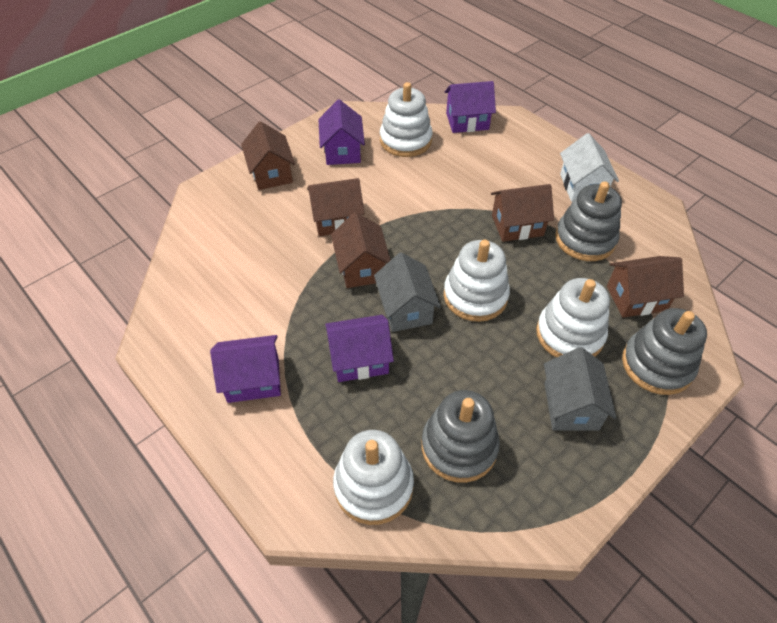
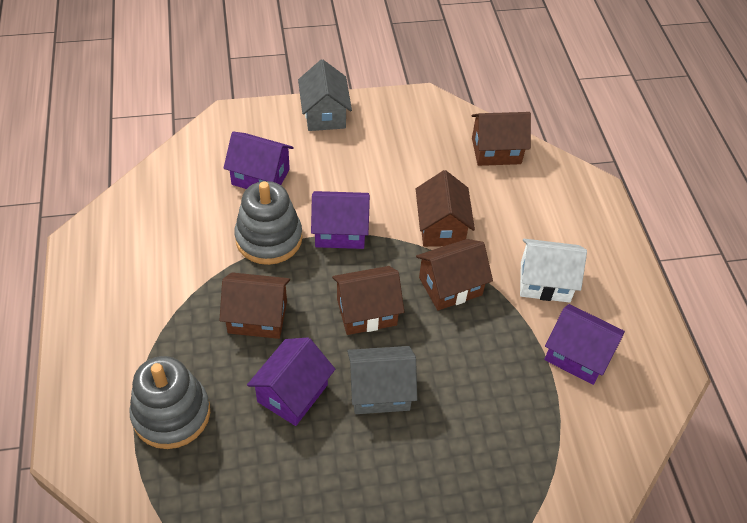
grey stacking toy: 3 -> 2
white stacking toy: 4 -> 0

